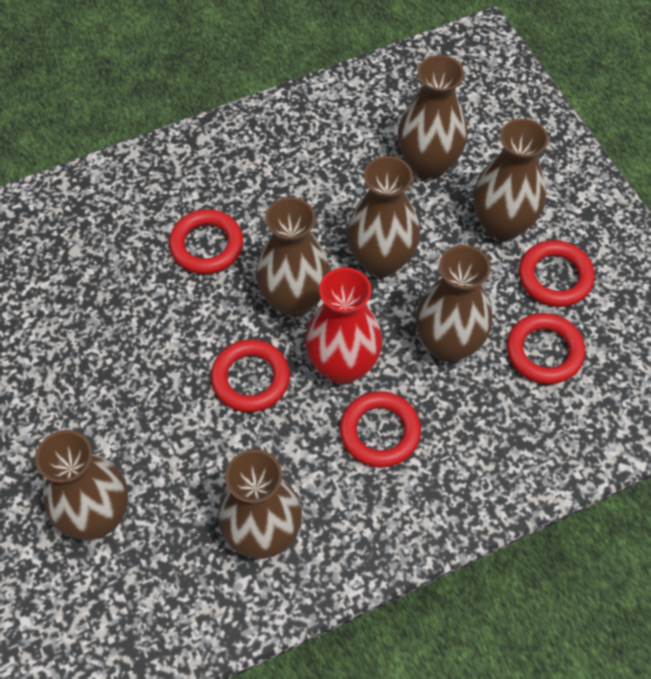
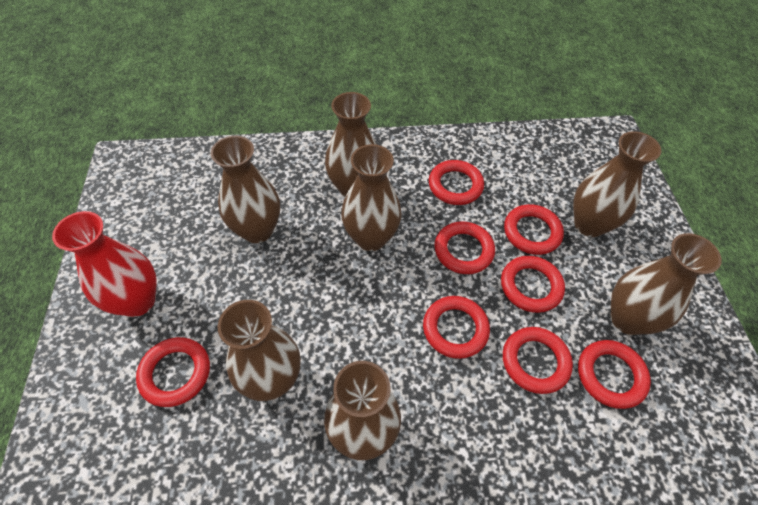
red ring: 5 -> 8

